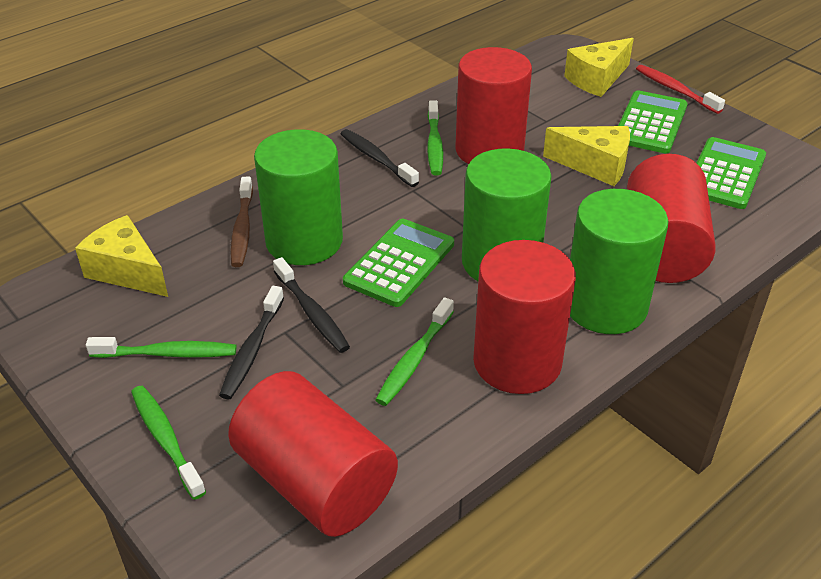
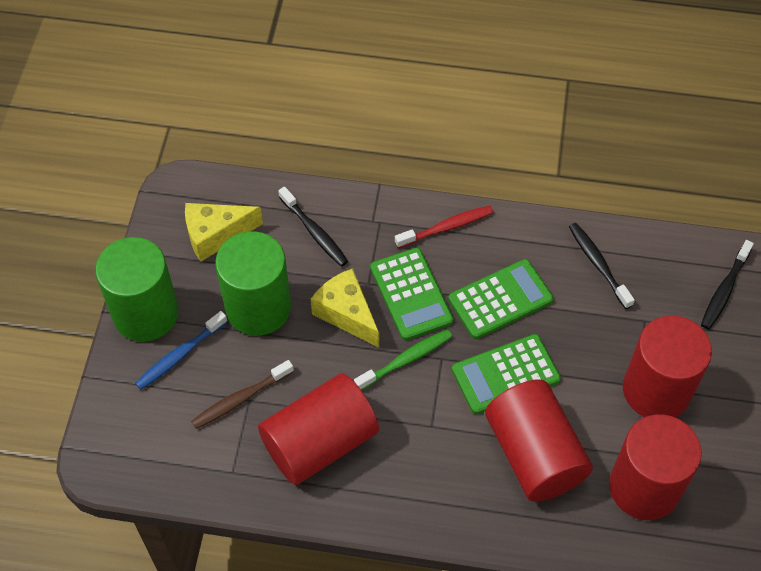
blue toothbrush: 0 -> 1
green cylinder: 3 -> 2
green toothbrush: 4 -> 1
yellow cheese: 3 -> 2

